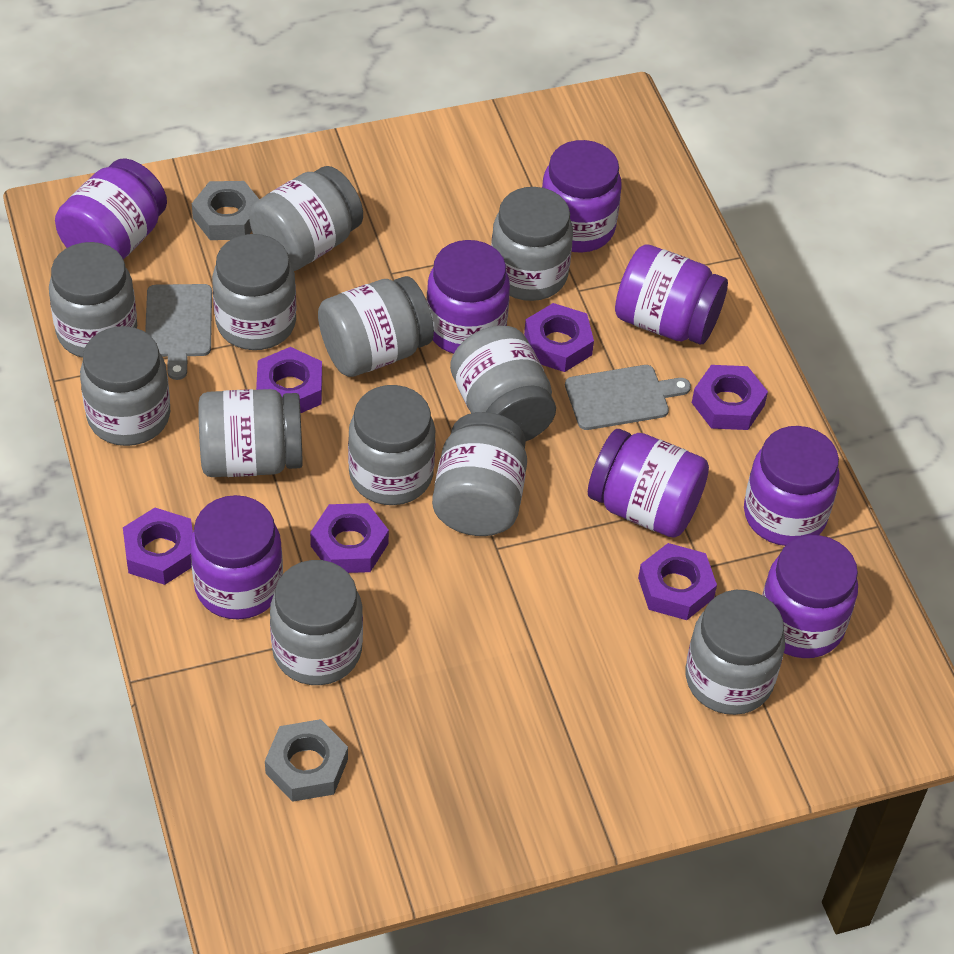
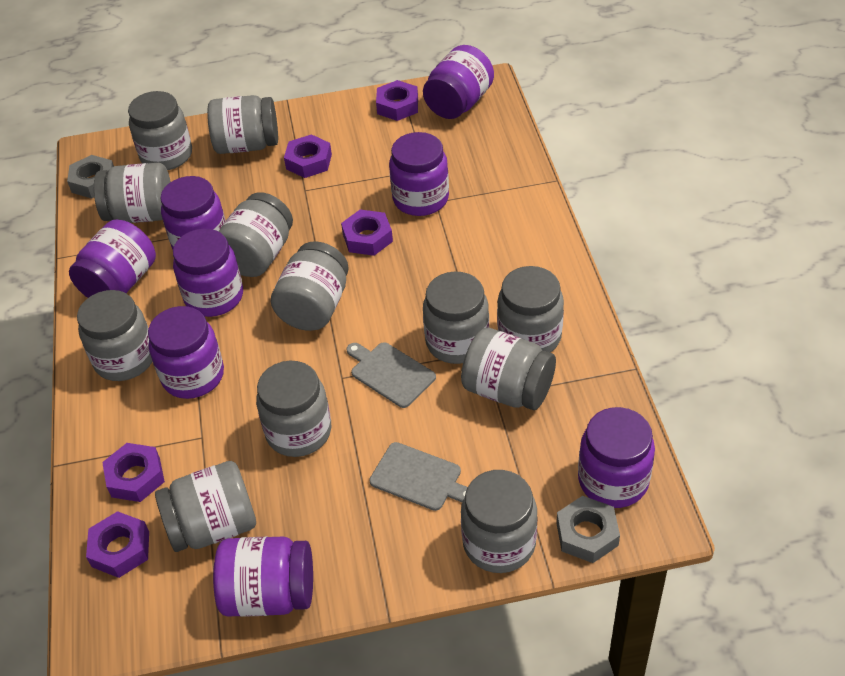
purple nut: 6 -> 5

